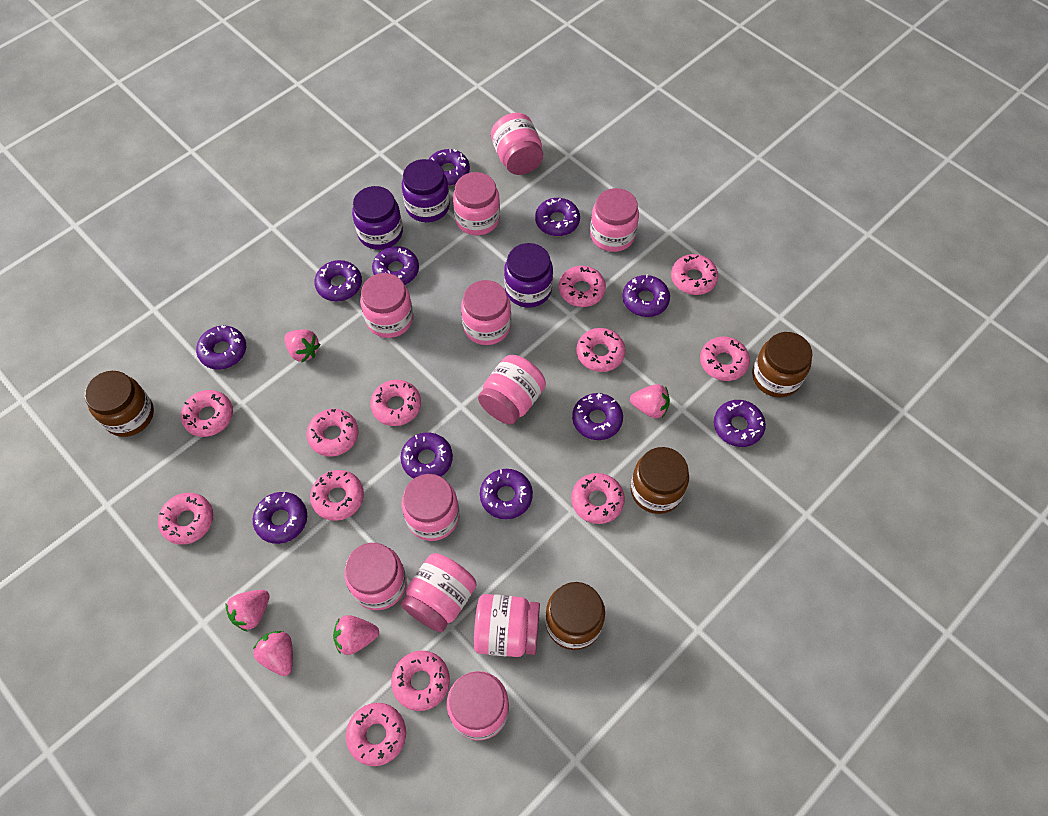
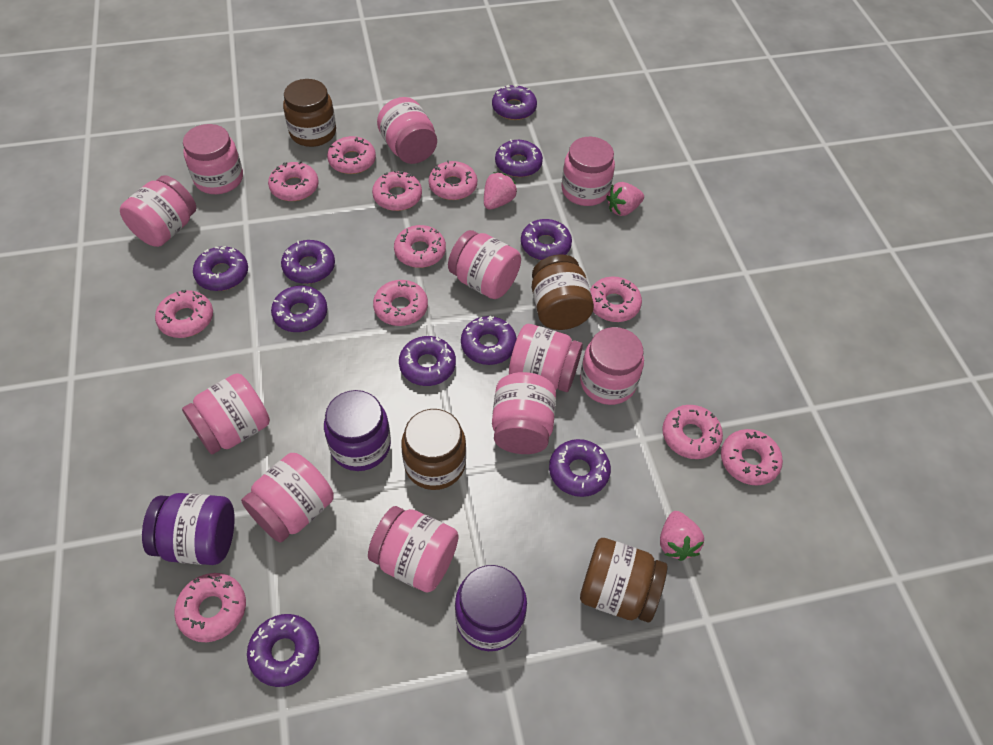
pink donut: 12 -> 11
pink strawberry: 5 -> 3
purple donut: 11 -> 10

